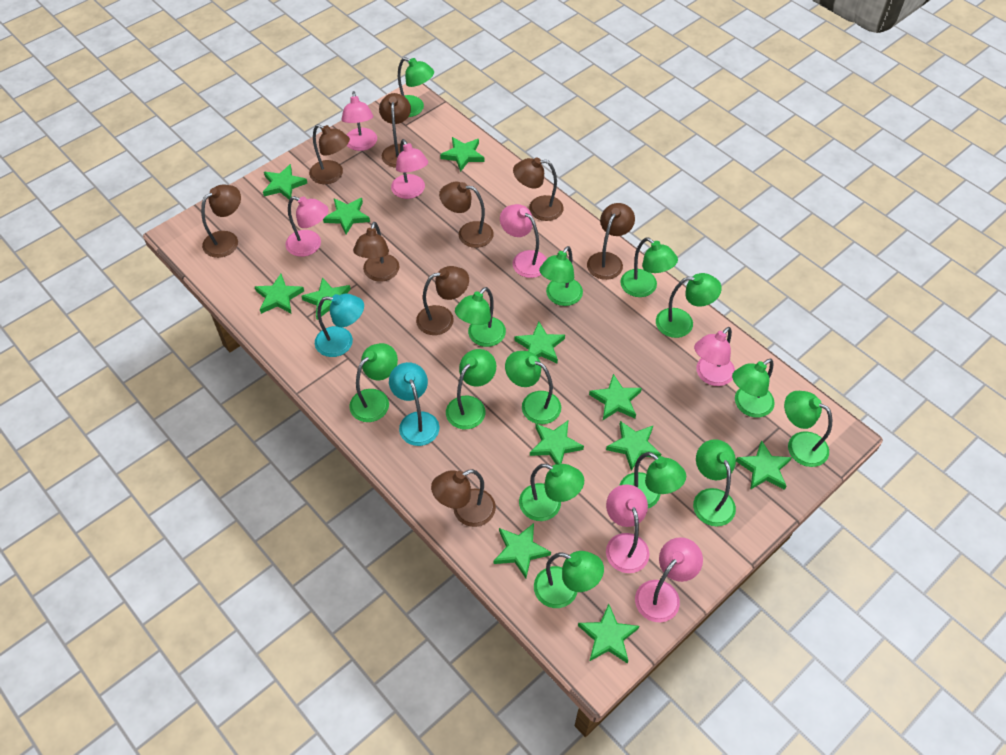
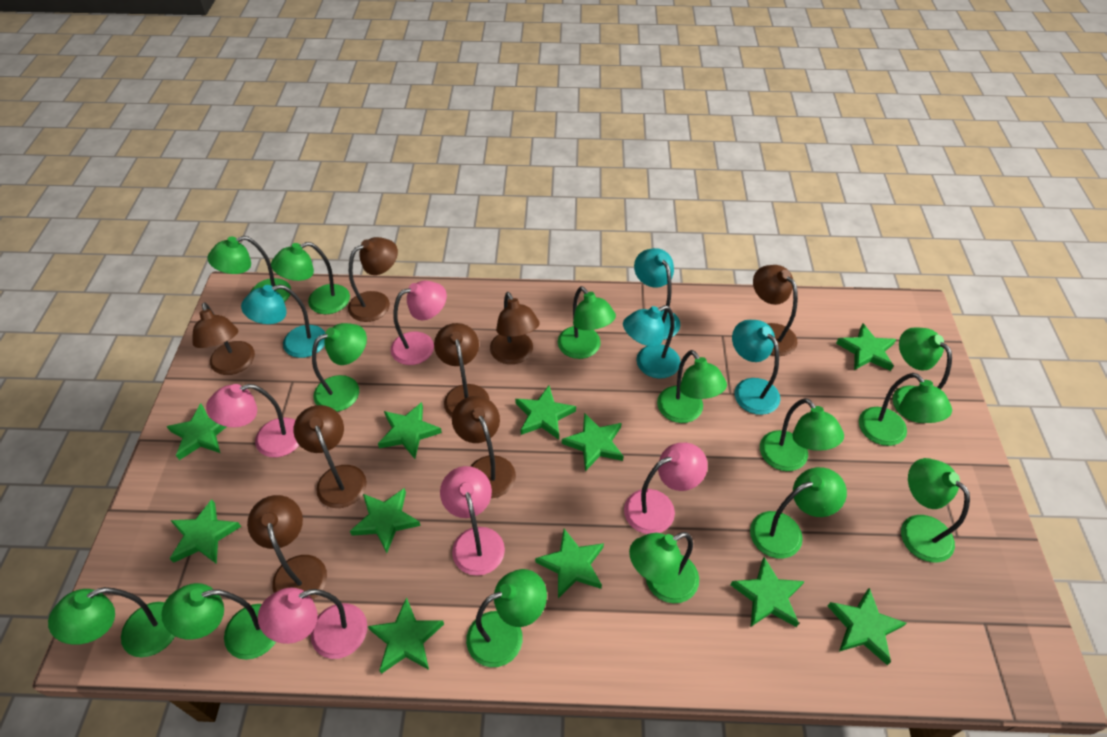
brown lamp: 9 -> 8
green star: 12 -> 11
pink lamp: 7 -> 5
turquoise lamp: 2 -> 4

